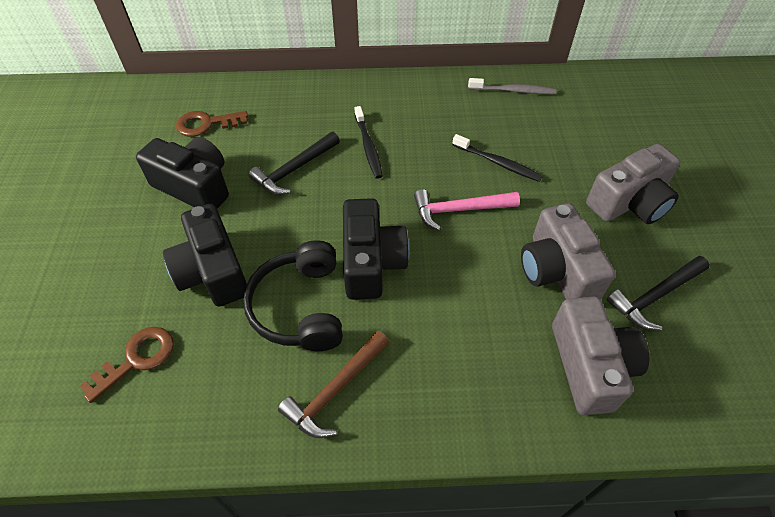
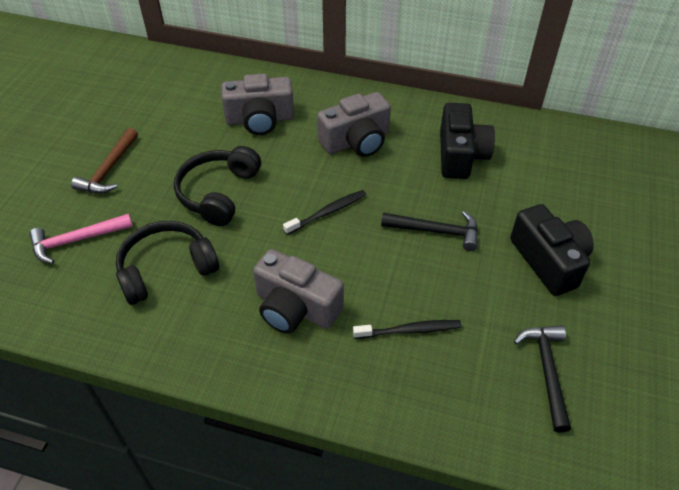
black camera: 3 -> 2
black headphones: 1 -> 2
brown key: 2 -> 0
grey toothbrush: 1 -> 0

